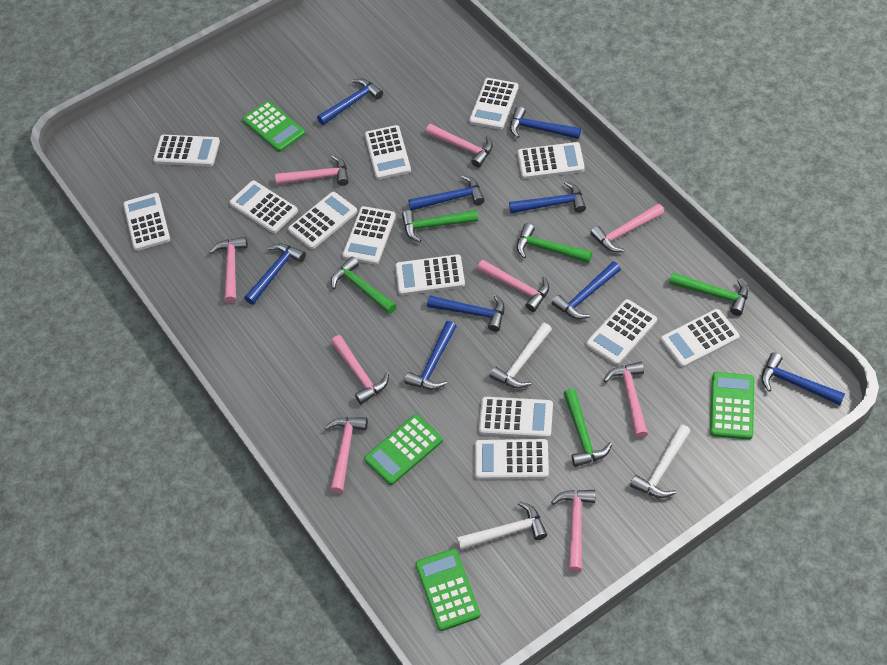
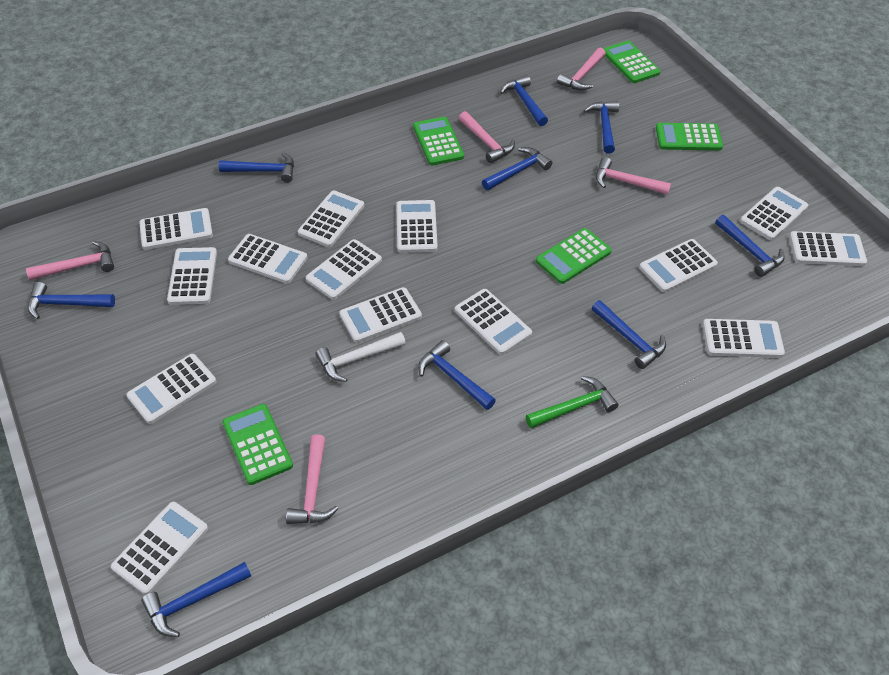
green calculator: 4 -> 5
green hammer: 5 -> 1
pink hammer: 9 -> 5
white calculator: 13 -> 14
white hammer: 3 -> 1

